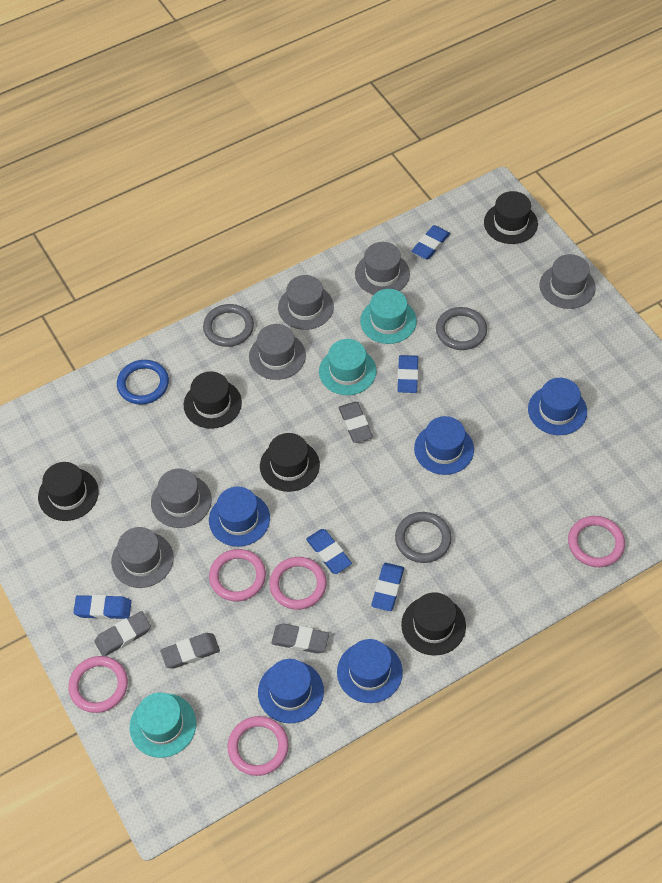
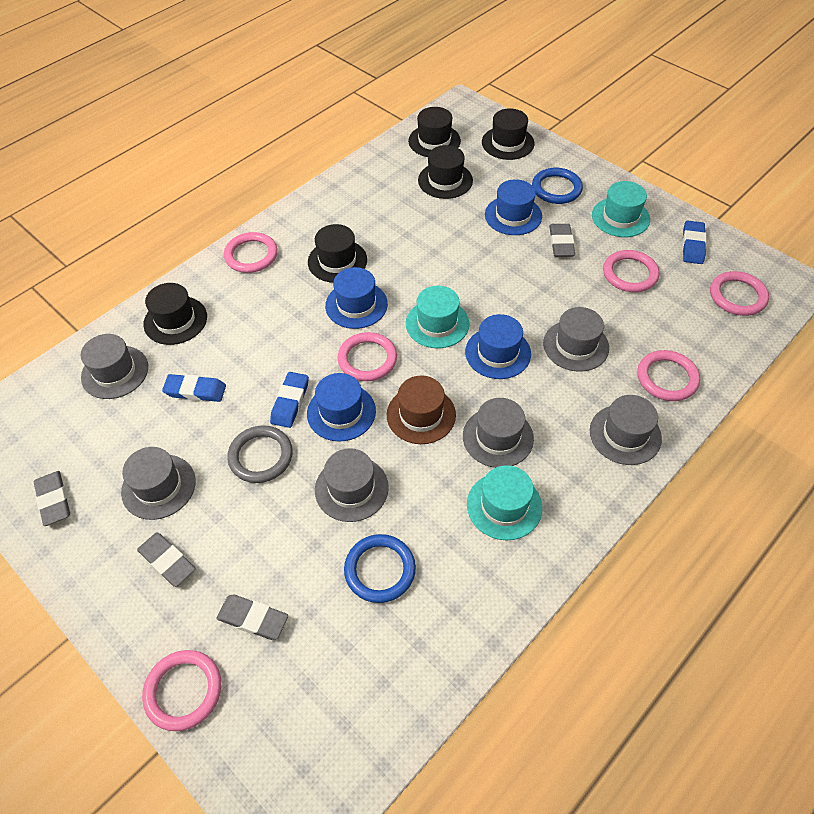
blue eraser: 5 -> 3
blue hat: 5 -> 4
blue ring: 1 -> 2
brown hat: 0 -> 1
grey ring: 3 -> 1
pink ring: 5 -> 6

